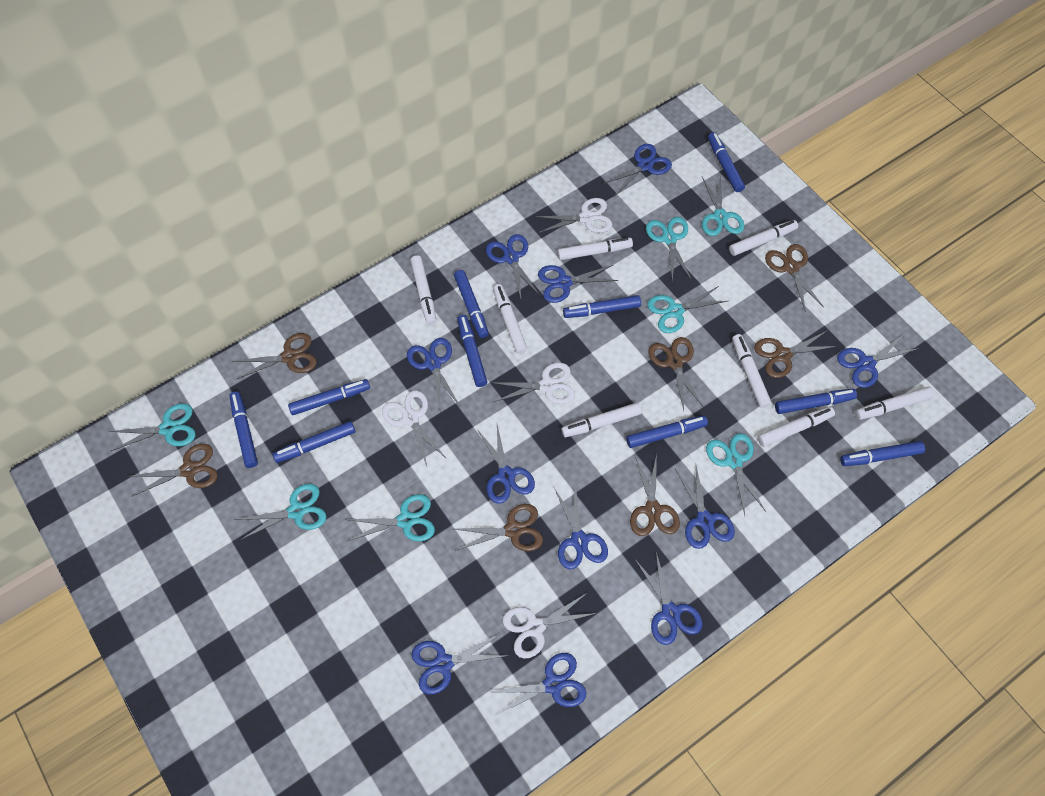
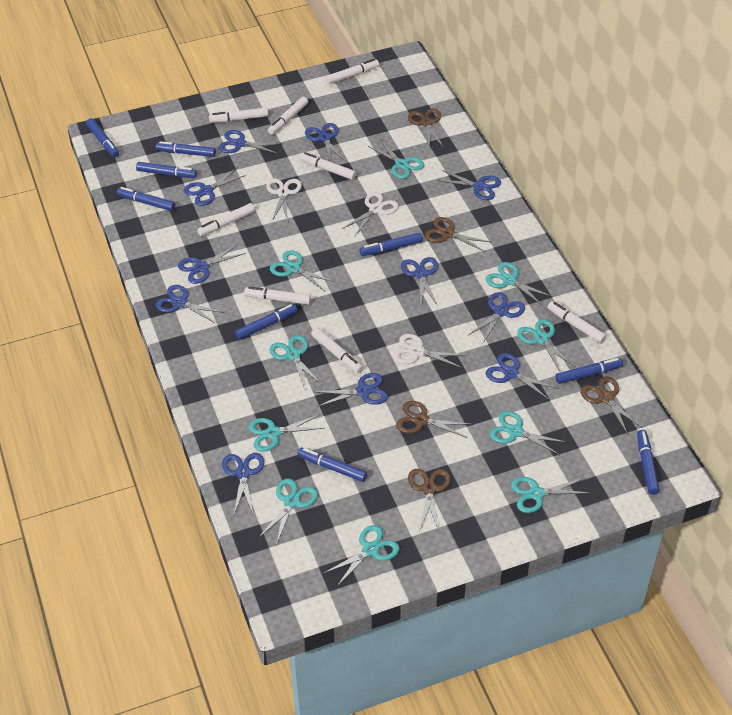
blue marker: 10 -> 9
brown scissors: 7 -> 5
turquoise scissors: 7 -> 10
white scissors: 4 -> 3

